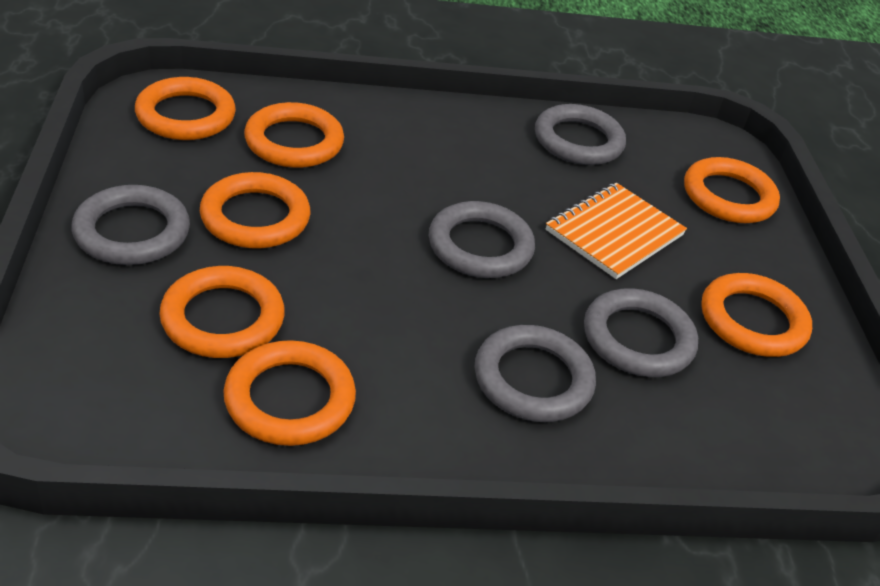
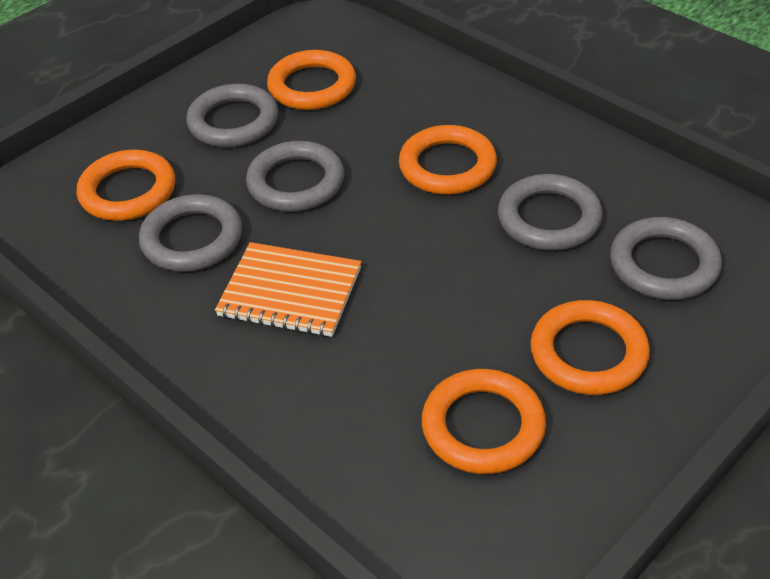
orange ring: 7 -> 5

